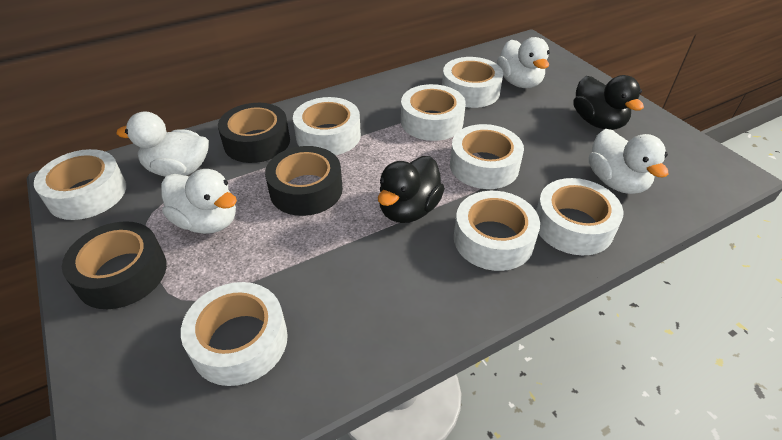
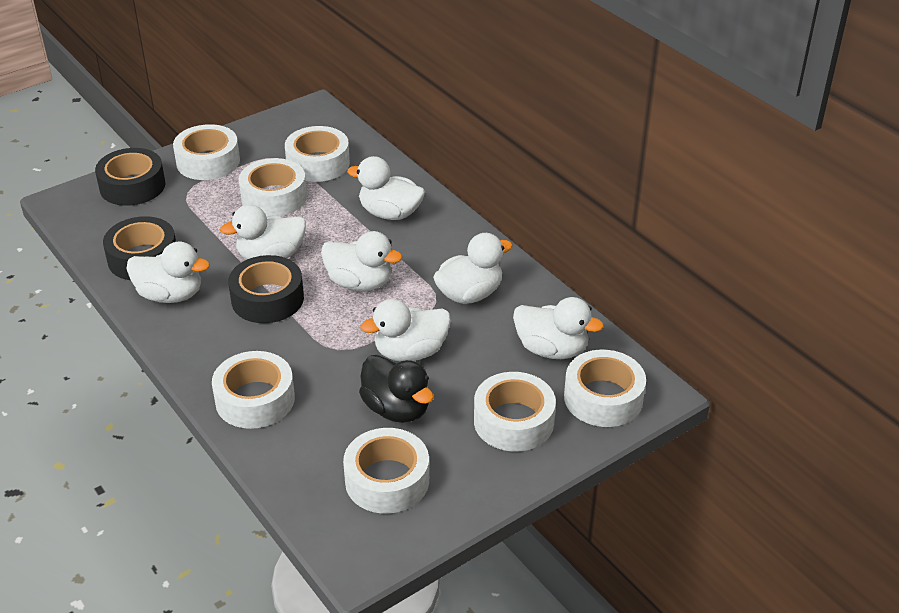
black duck: 2 -> 1
white duck: 4 -> 7
white tape: 8 -> 7

